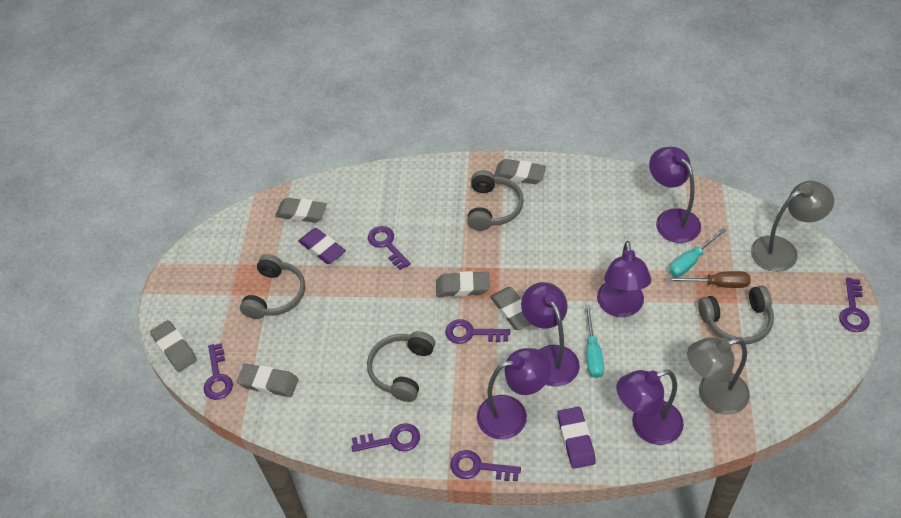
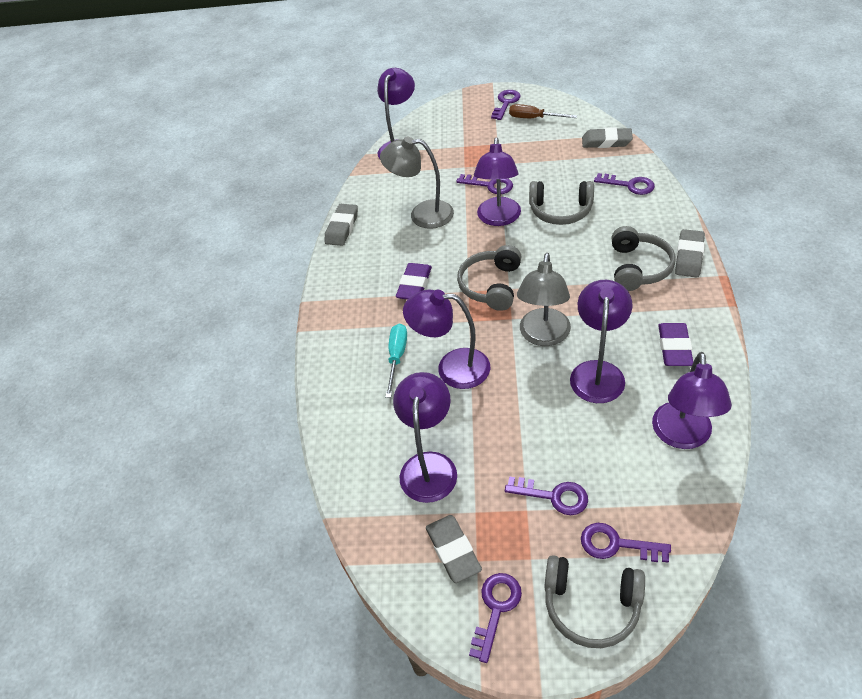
grey eraser: 6 -> 4
purple lamp: 5 -> 6
turquoise screwdriver: 2 -> 1

